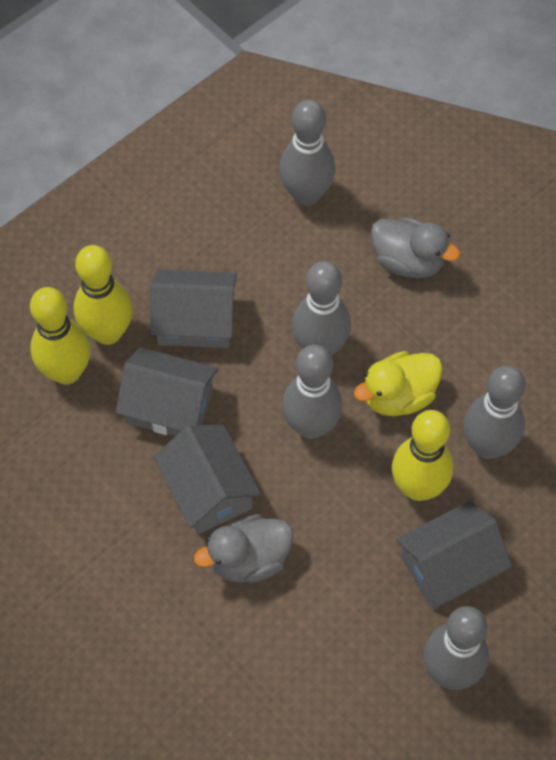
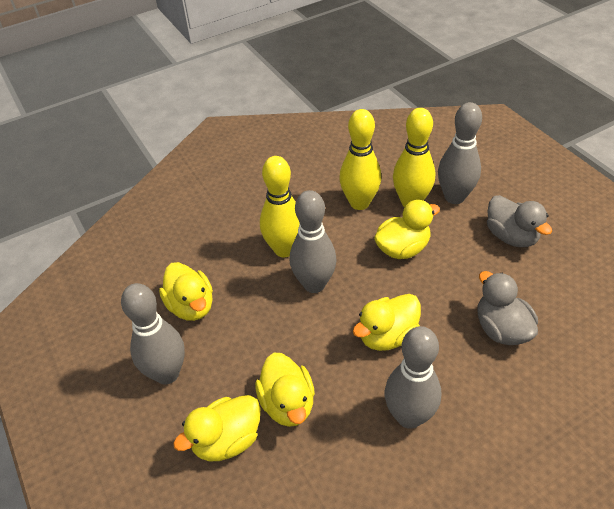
grey bowling pin: 5 -> 4
grey house: 4 -> 0
yellow duck: 1 -> 5

